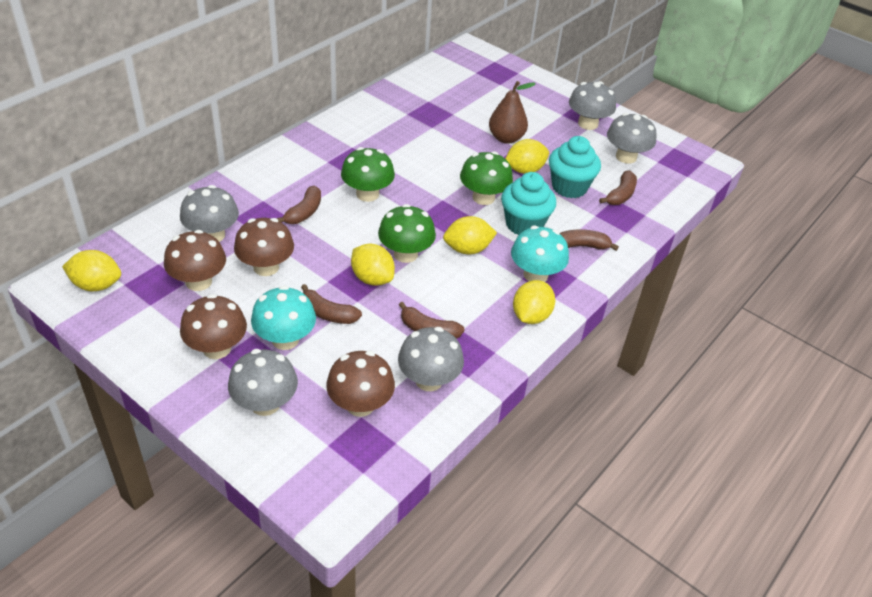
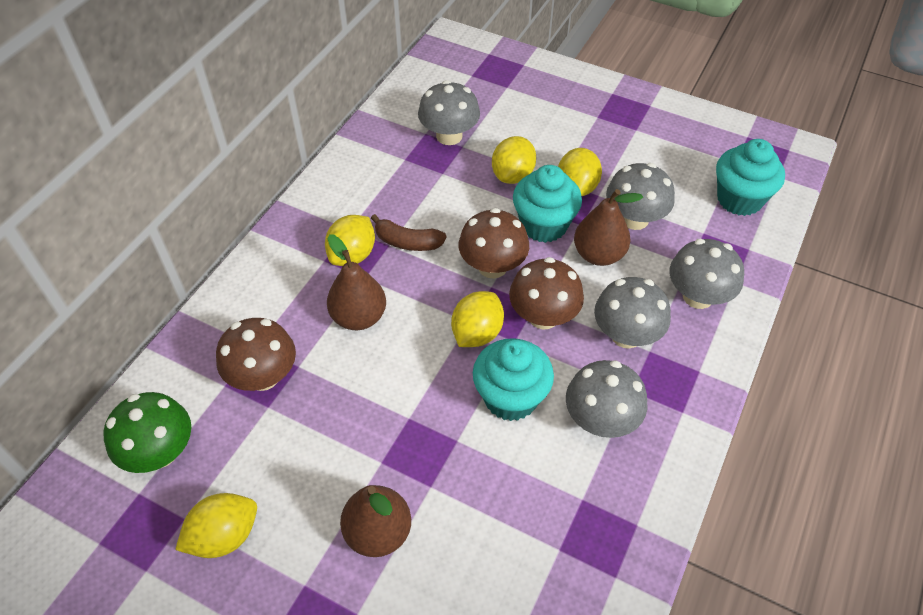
brown banana: 5 -> 1
brown mushroom: 4 -> 3
brown pear: 1 -> 3
green mushroom: 3 -> 1
turquoise cupcake: 2 -> 3
turquoise mushroom: 2 -> 0

